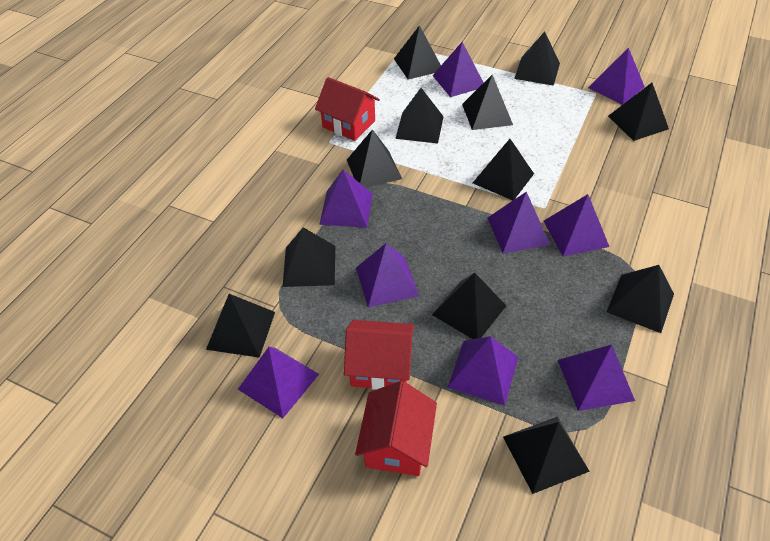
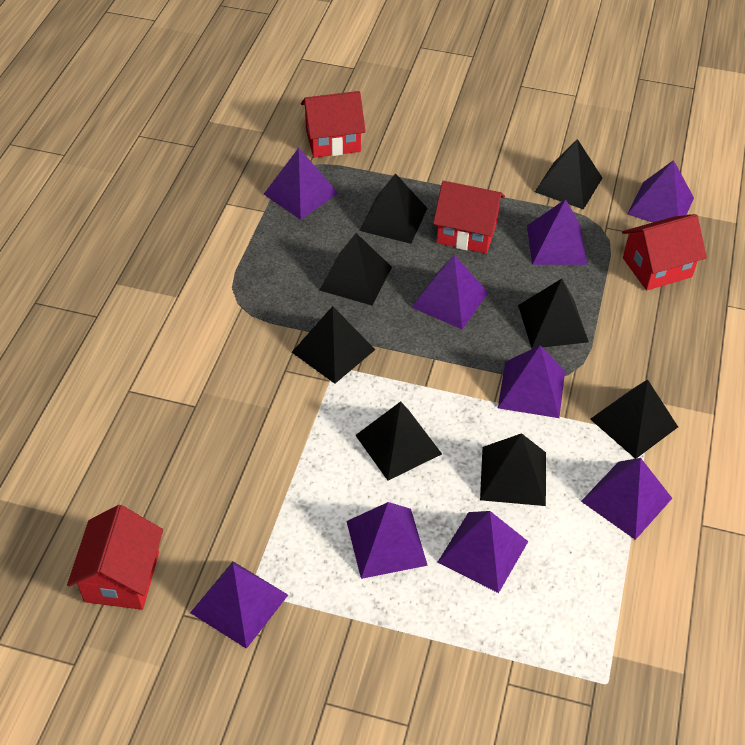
black pyramid: 12 -> 8
red house: 3 -> 4

